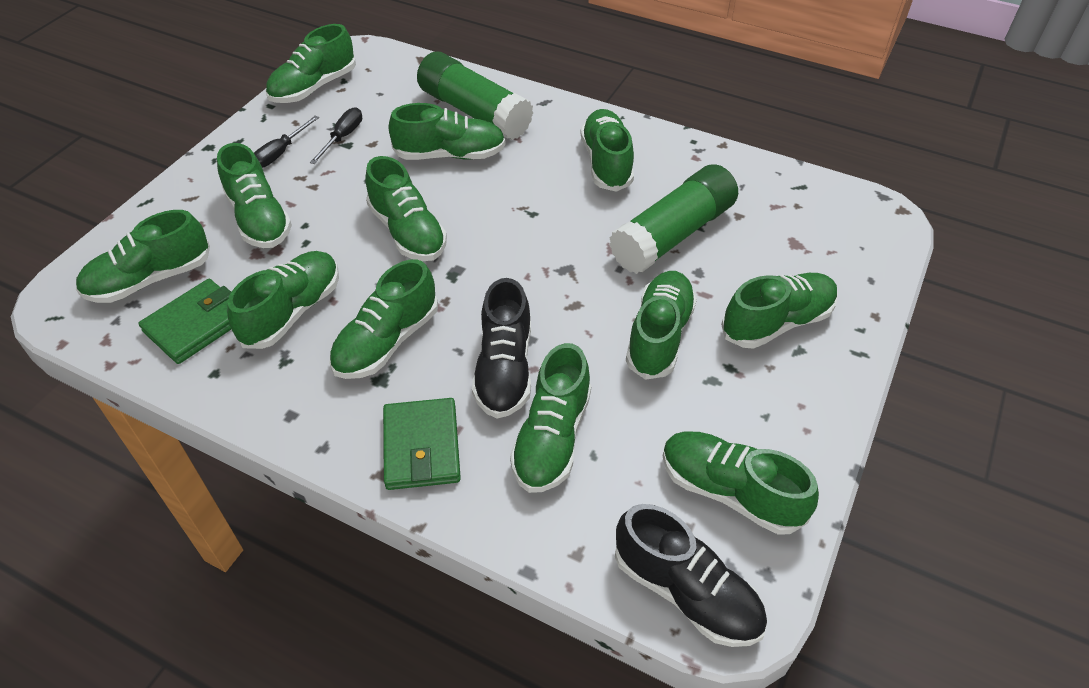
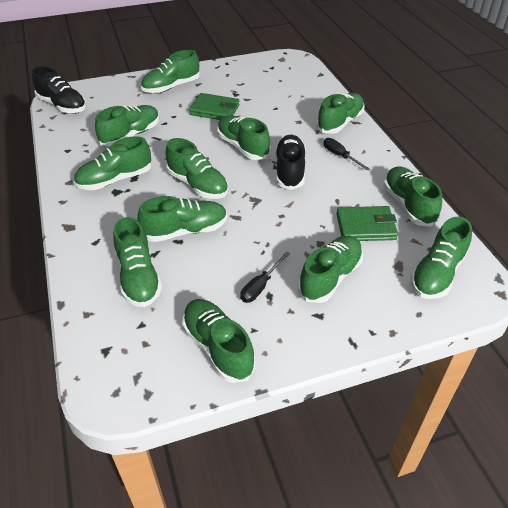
green glue stick: 2 -> 0

